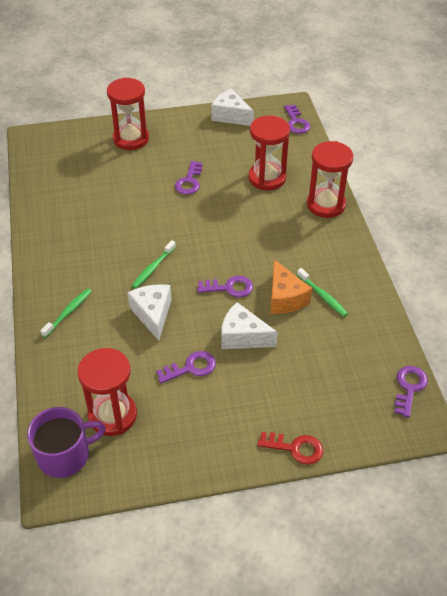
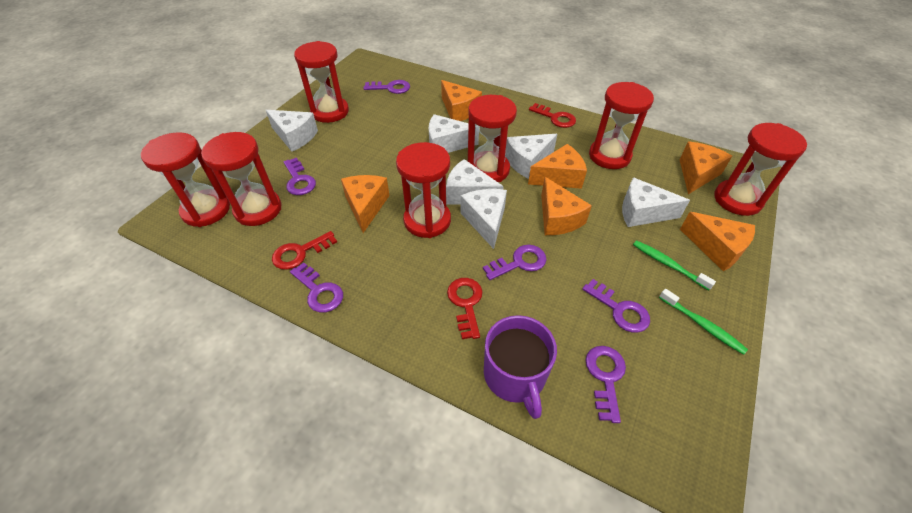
green toothbrush: 3 -> 2
orange cheese: 1 -> 6
purple key: 5 -> 6
red hourglass: 4 -> 7
red key: 1 -> 3
white cheese: 3 -> 6

